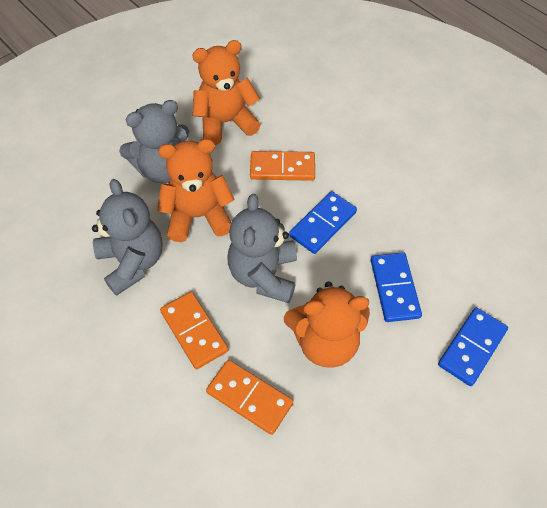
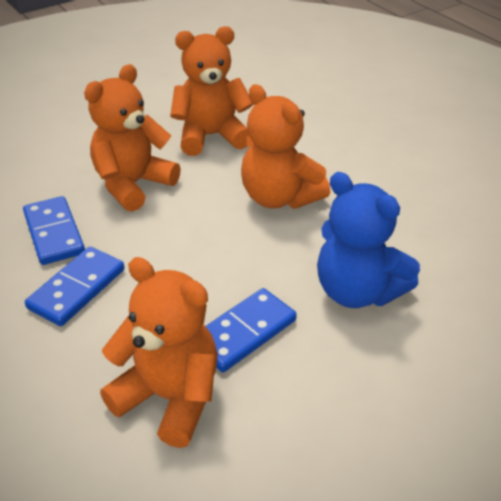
blue teddy bear: 0 -> 1
grey teddy bear: 3 -> 0
orange domino: 3 -> 0
orange teddy bear: 3 -> 4

